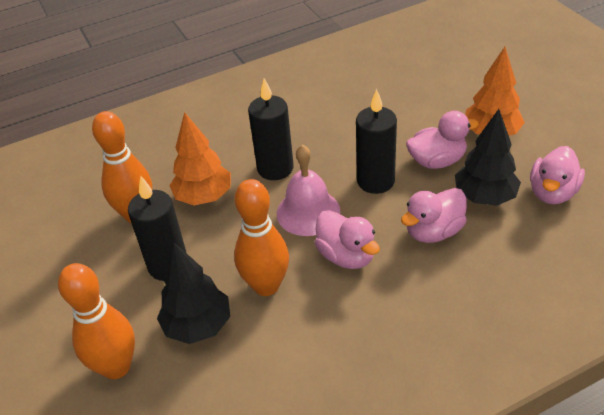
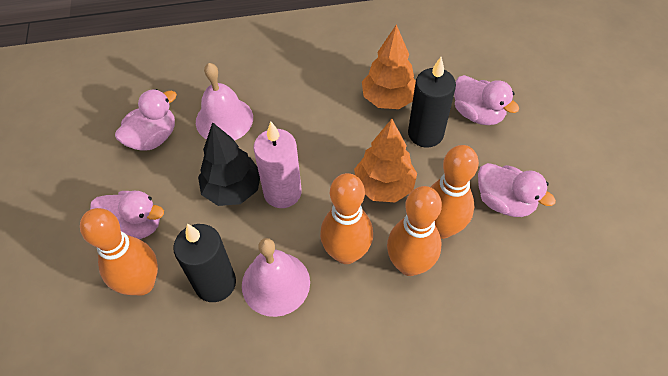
black candle: 3 -> 2
black tree: 2 -> 1
orange bowling pin: 3 -> 4
pink bell: 1 -> 2
pink candle: 0 -> 1

